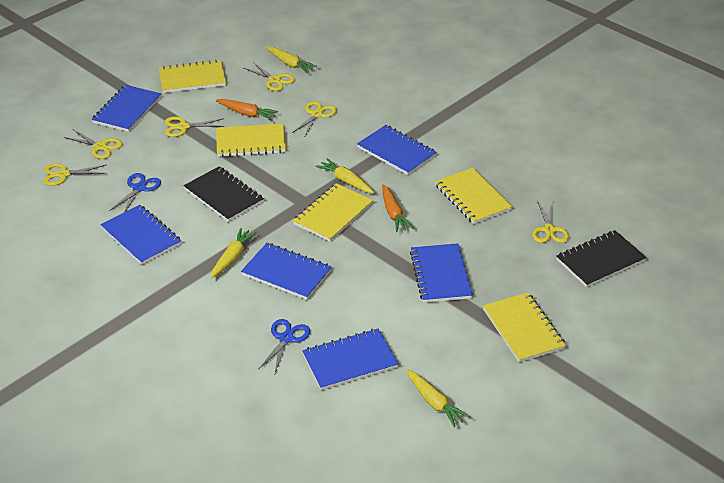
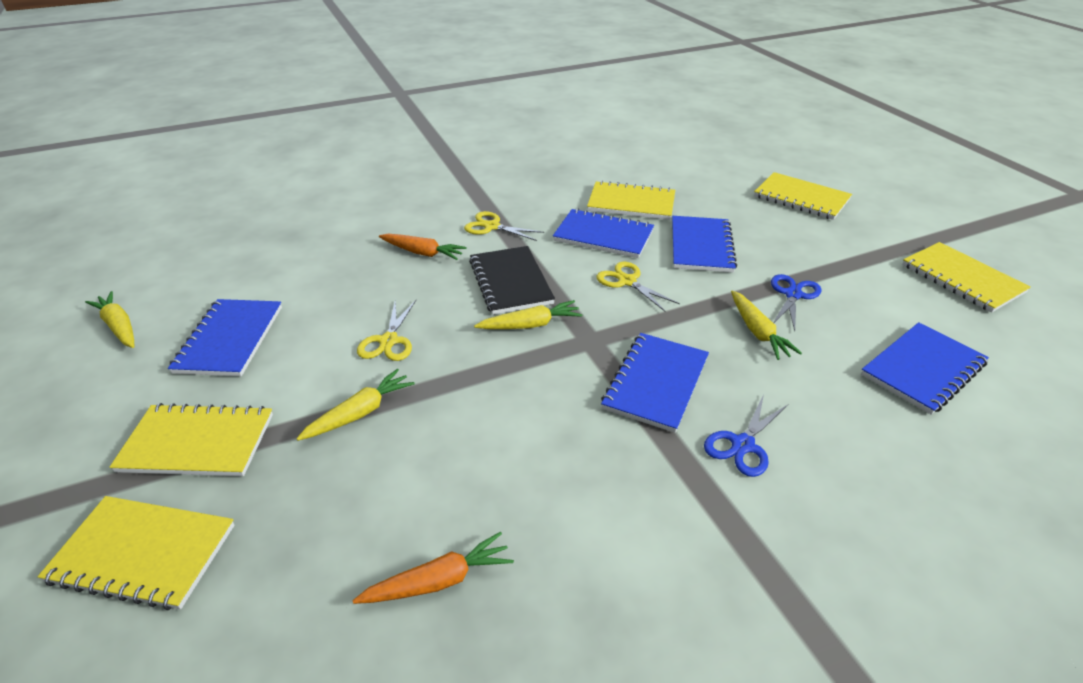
black notebook: 2 -> 1
blue notebook: 6 -> 5
yellow scissors: 6 -> 3

